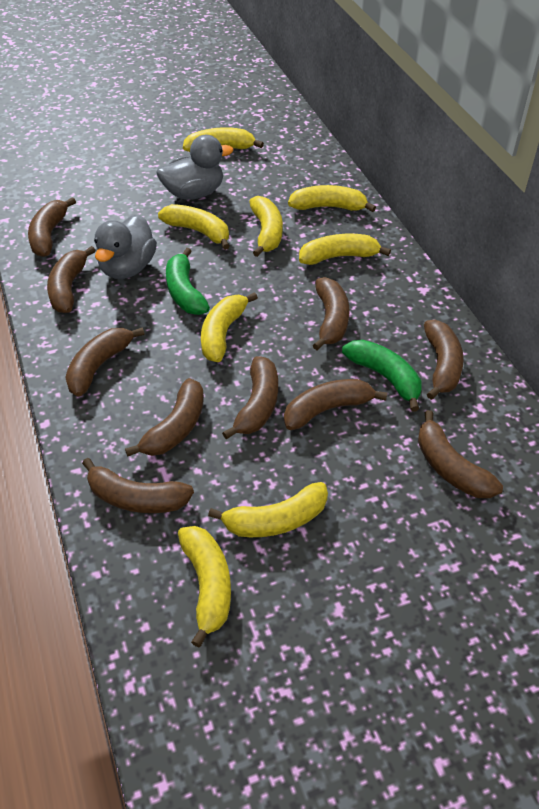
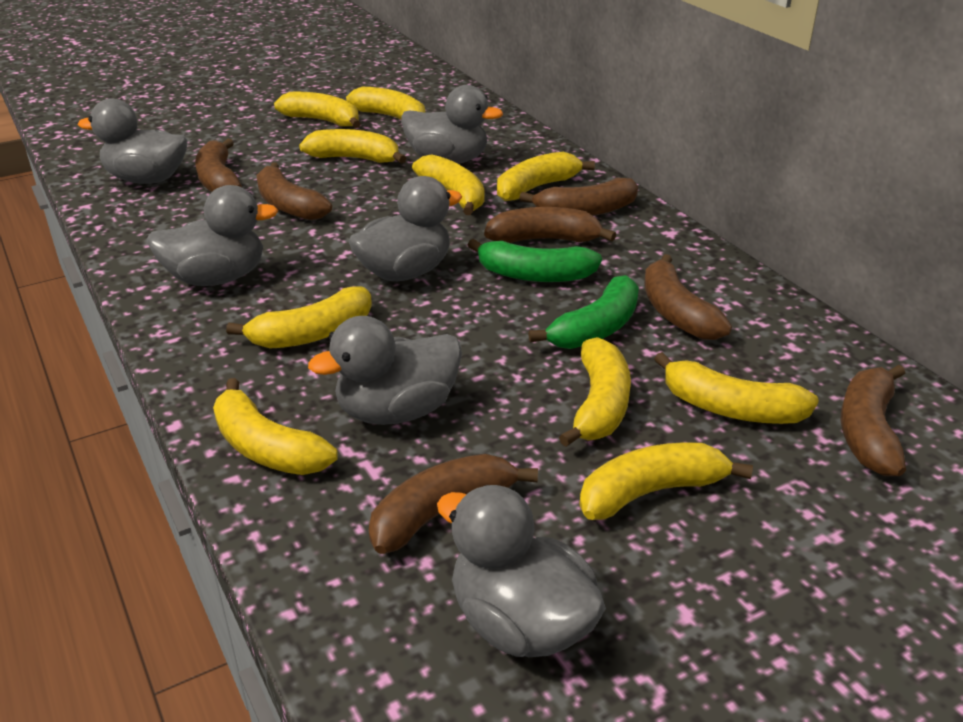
brown banana: 10 -> 7
grey duck: 2 -> 6
yellow banana: 8 -> 10

